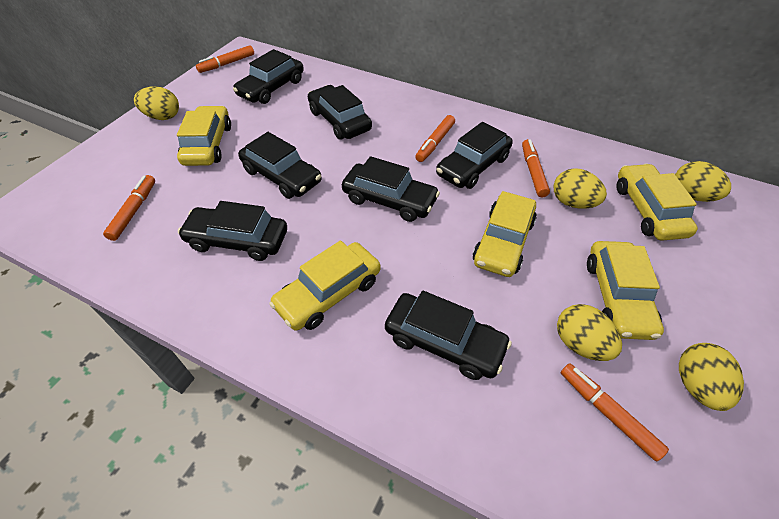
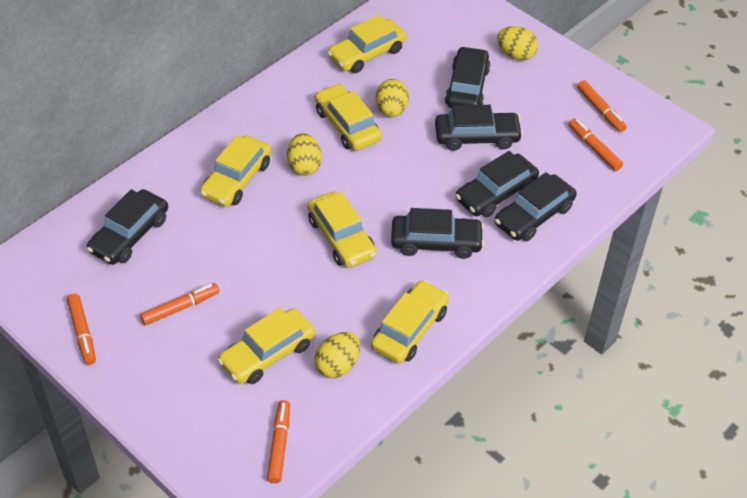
black car: 7 -> 6
yellow car: 5 -> 6
yellow egg: 5 -> 4

